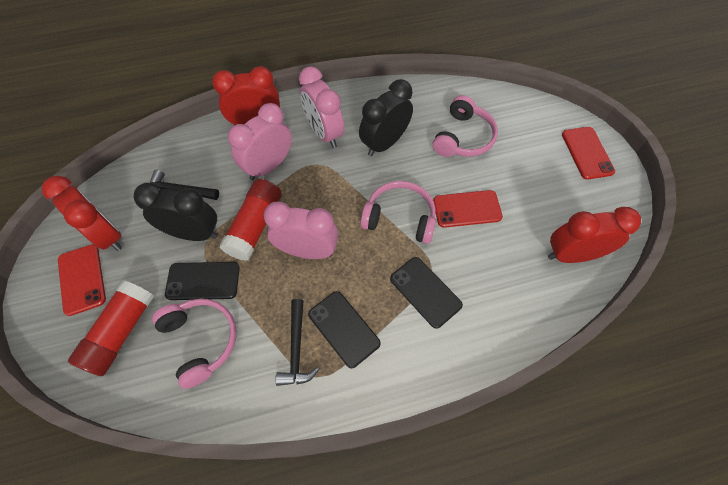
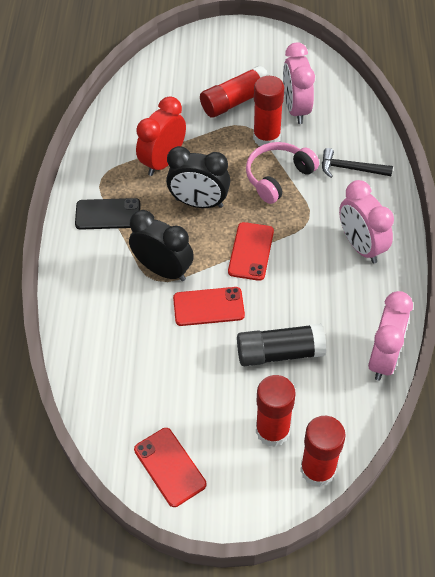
black glue stick: 0 -> 1
black hammer: 2 -> 1
black phone: 3 -> 1
pink headphones: 3 -> 1
red clock: 3 -> 1
red glue stick: 2 -> 4

